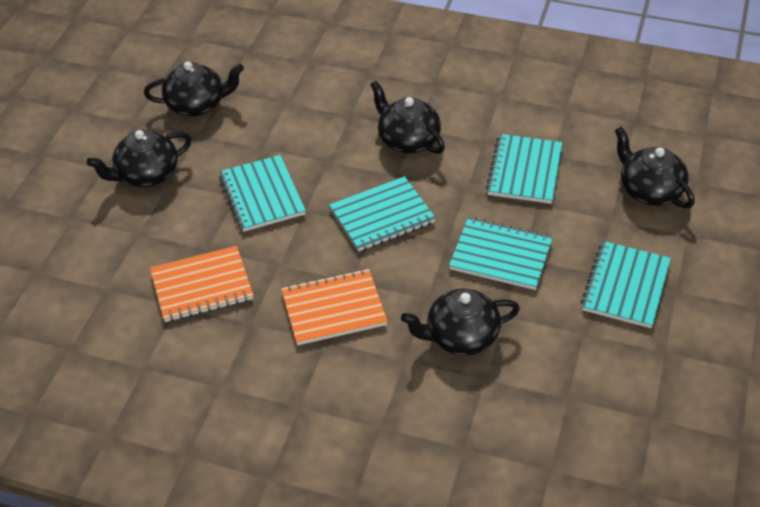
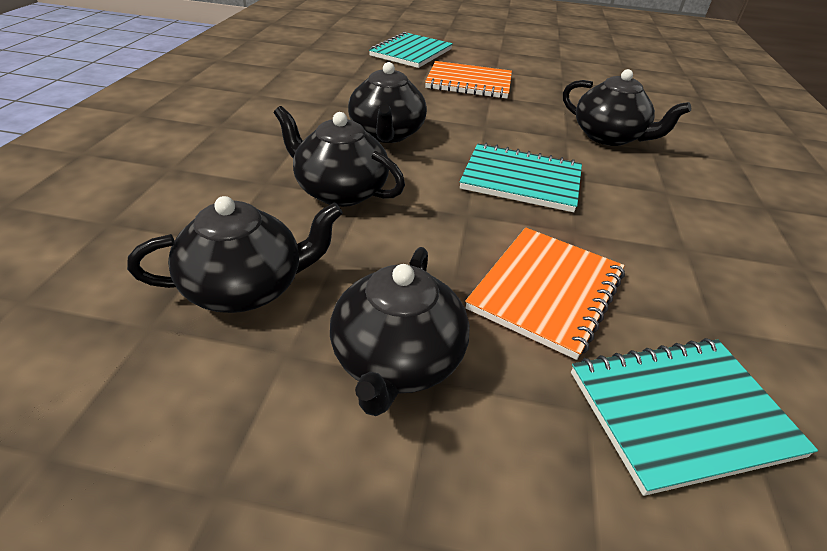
turquoise notebook: 5 -> 3

